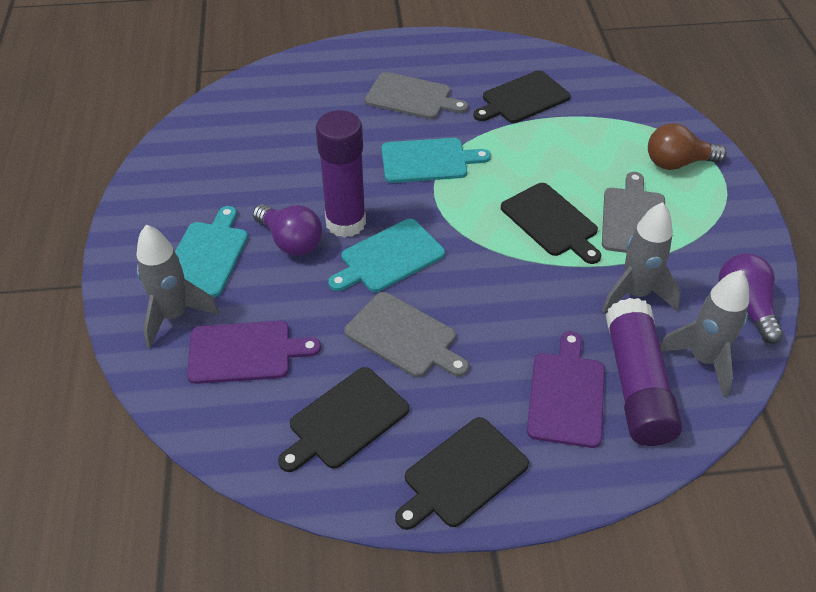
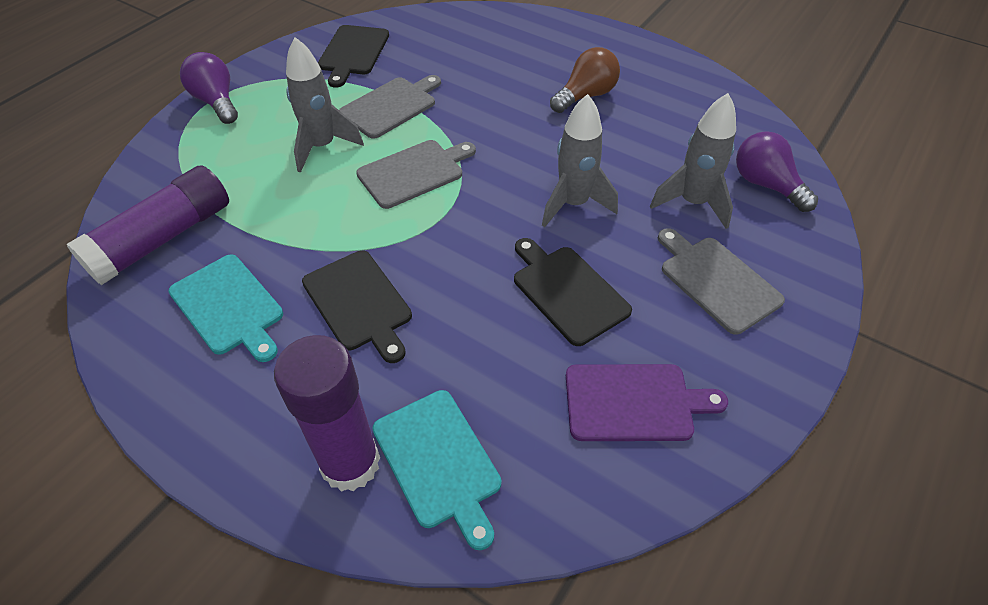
black cutting board: 4 -> 3
purple cutting board: 2 -> 1
turquoise cutting board: 3 -> 2

